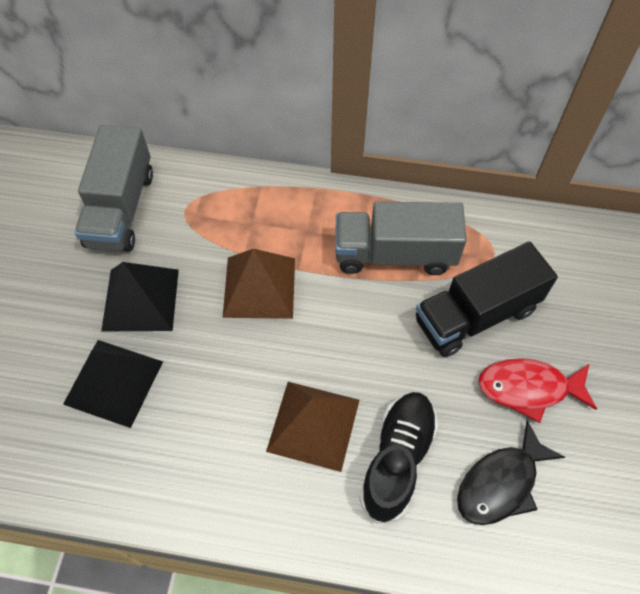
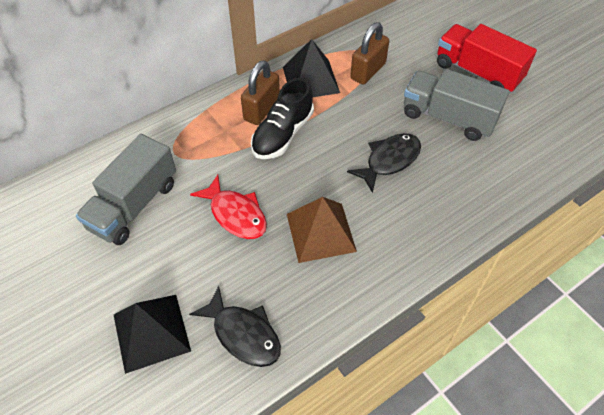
black fish: 1 -> 2
black truck: 1 -> 0
brown padlock: 0 -> 2
brown pyramid: 2 -> 1
red truck: 0 -> 1

